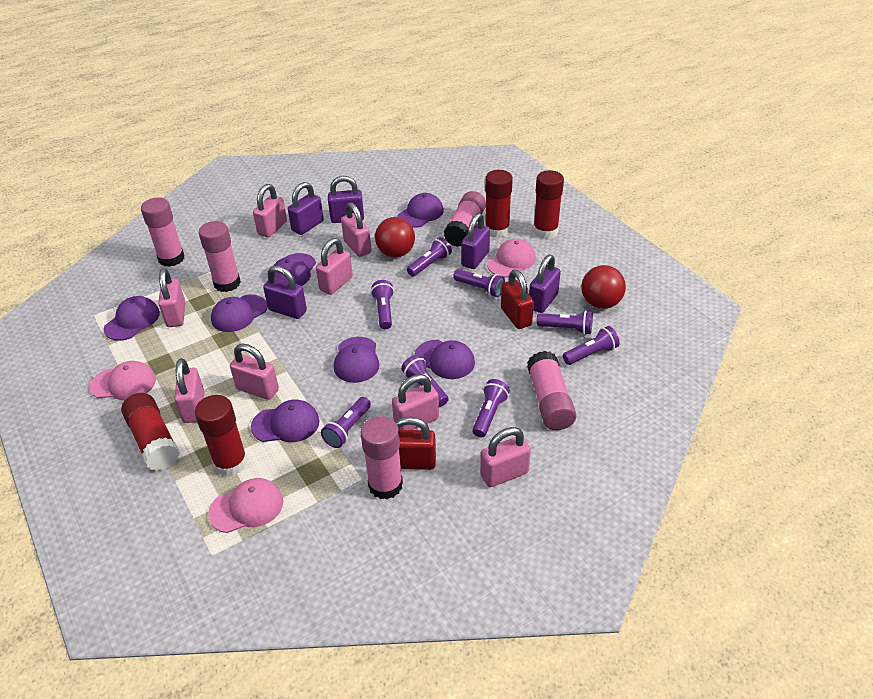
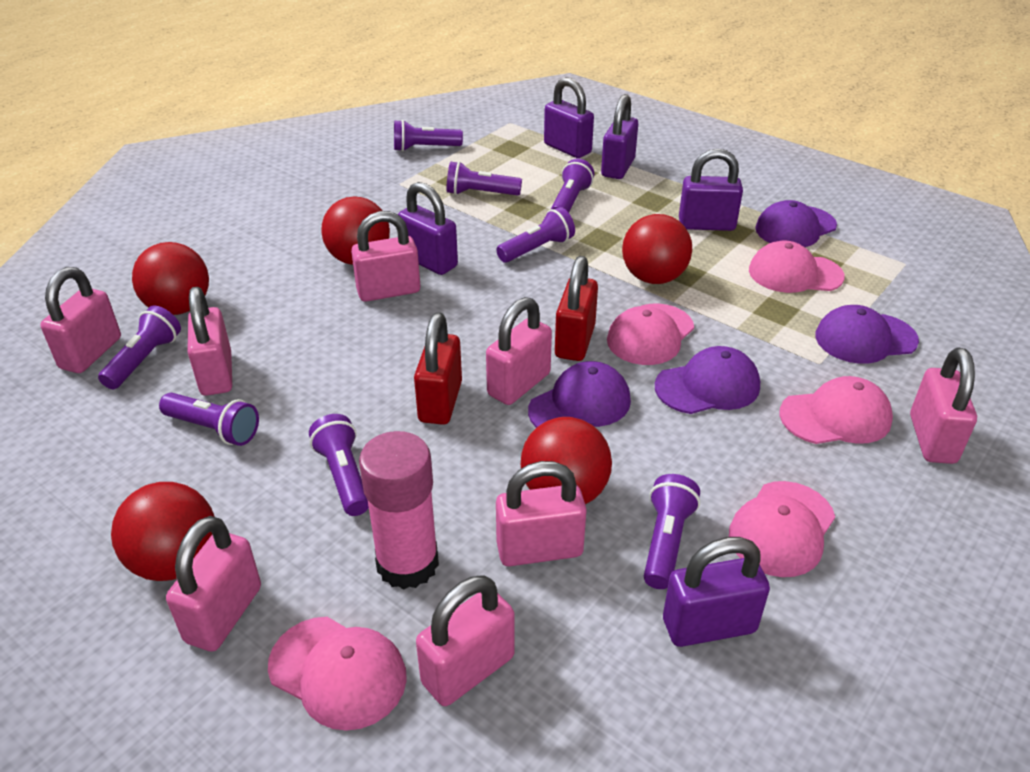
pink cap: 3 -> 5
pink glue stick: 5 -> 1
purple cap: 7 -> 4
red ball: 2 -> 5
red glue stick: 4 -> 0

